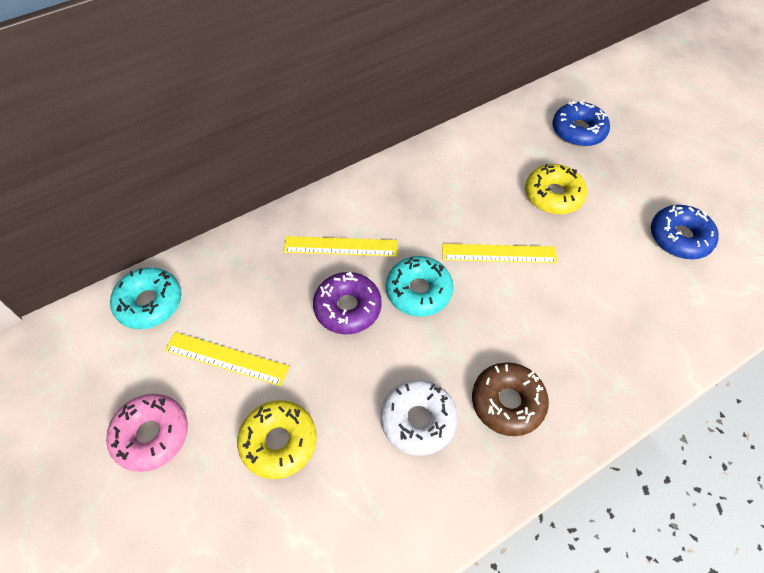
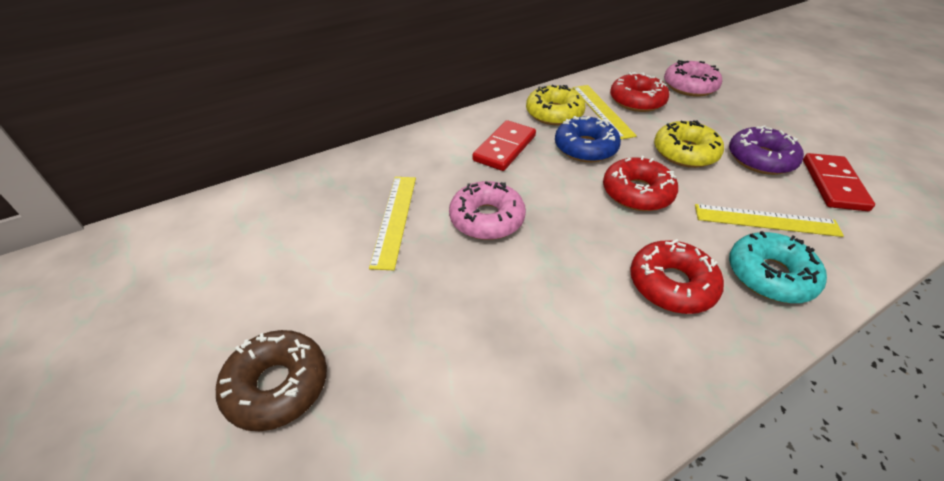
blue donut: 2 -> 1
pink donut: 1 -> 2
red domino: 0 -> 2
red donut: 0 -> 3
turquoise donut: 2 -> 1
white donut: 1 -> 0

